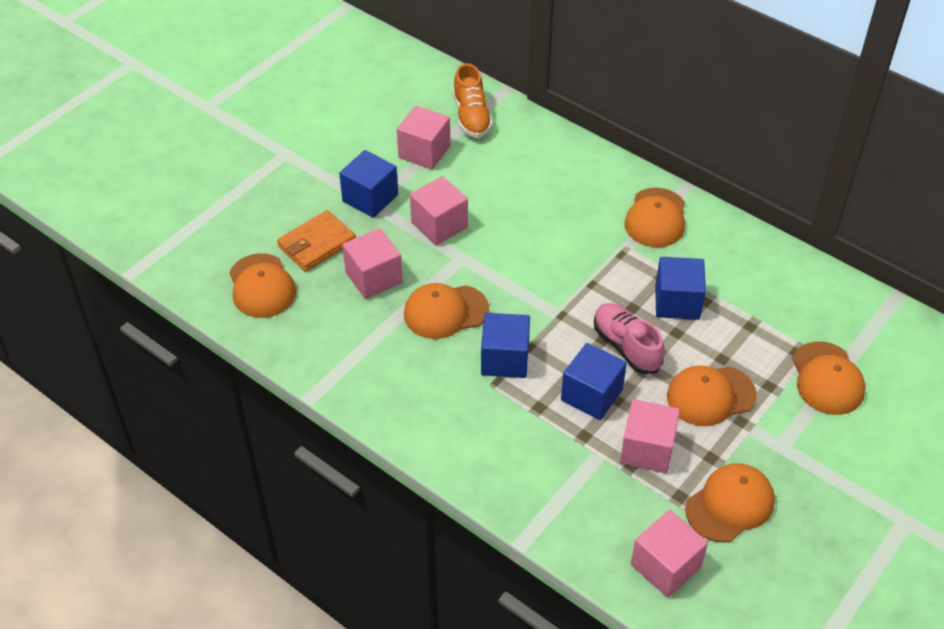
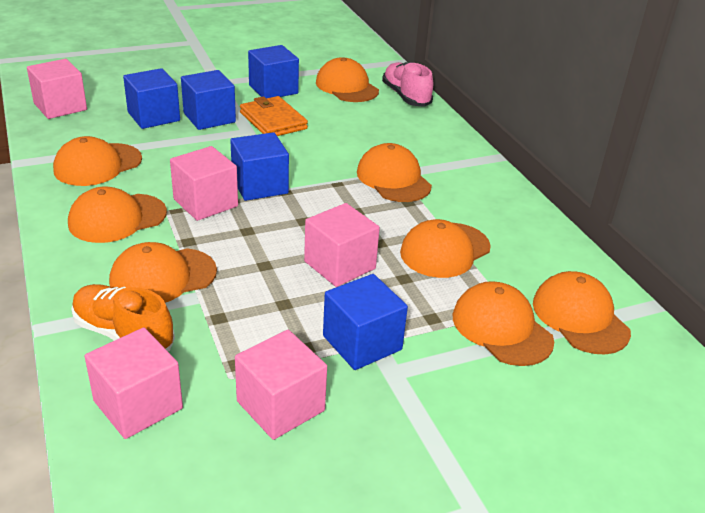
blue cube: 4 -> 5
orange cap: 6 -> 8

